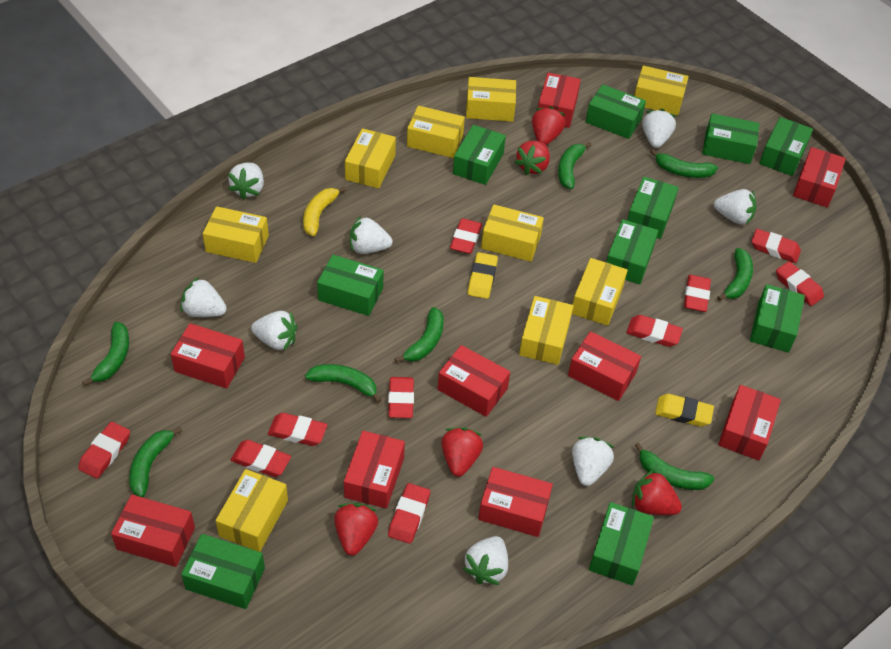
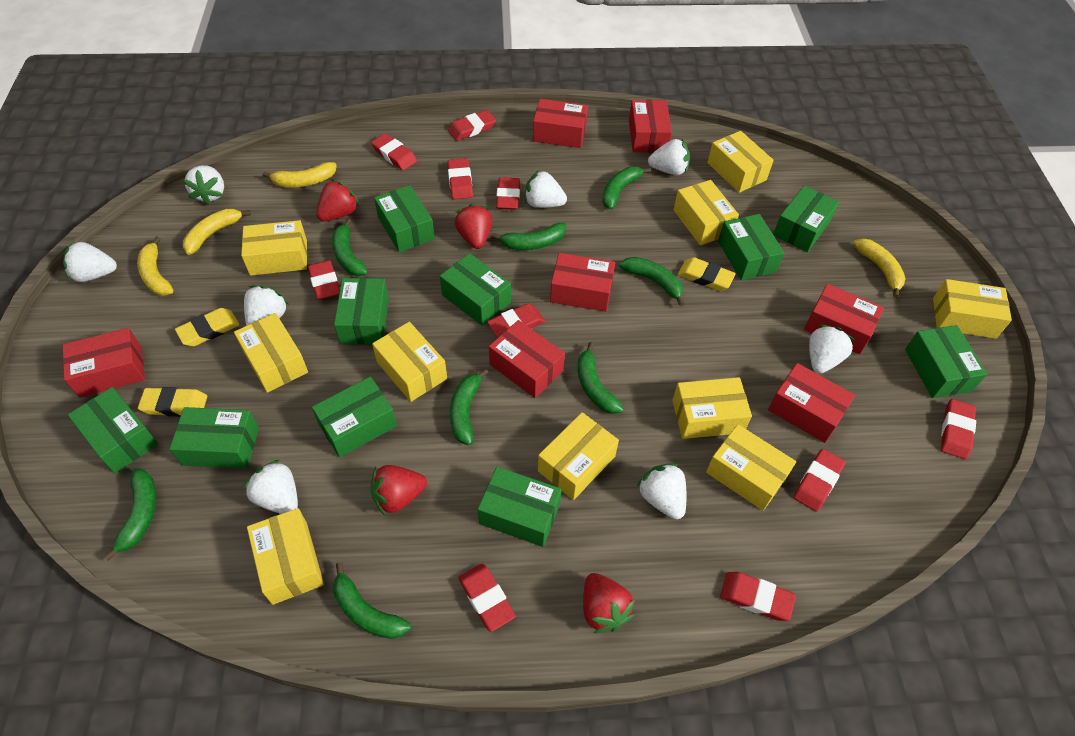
red box: 9 -> 7
red strawberry: 5 -> 4
yellow banana: 1 -> 4
yellow box: 9 -> 10
yellow eraser: 2 -> 3

